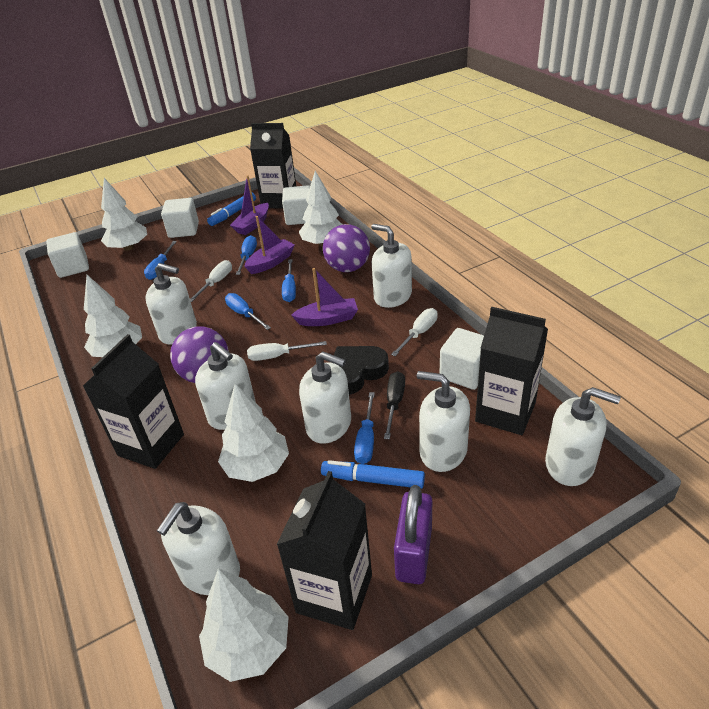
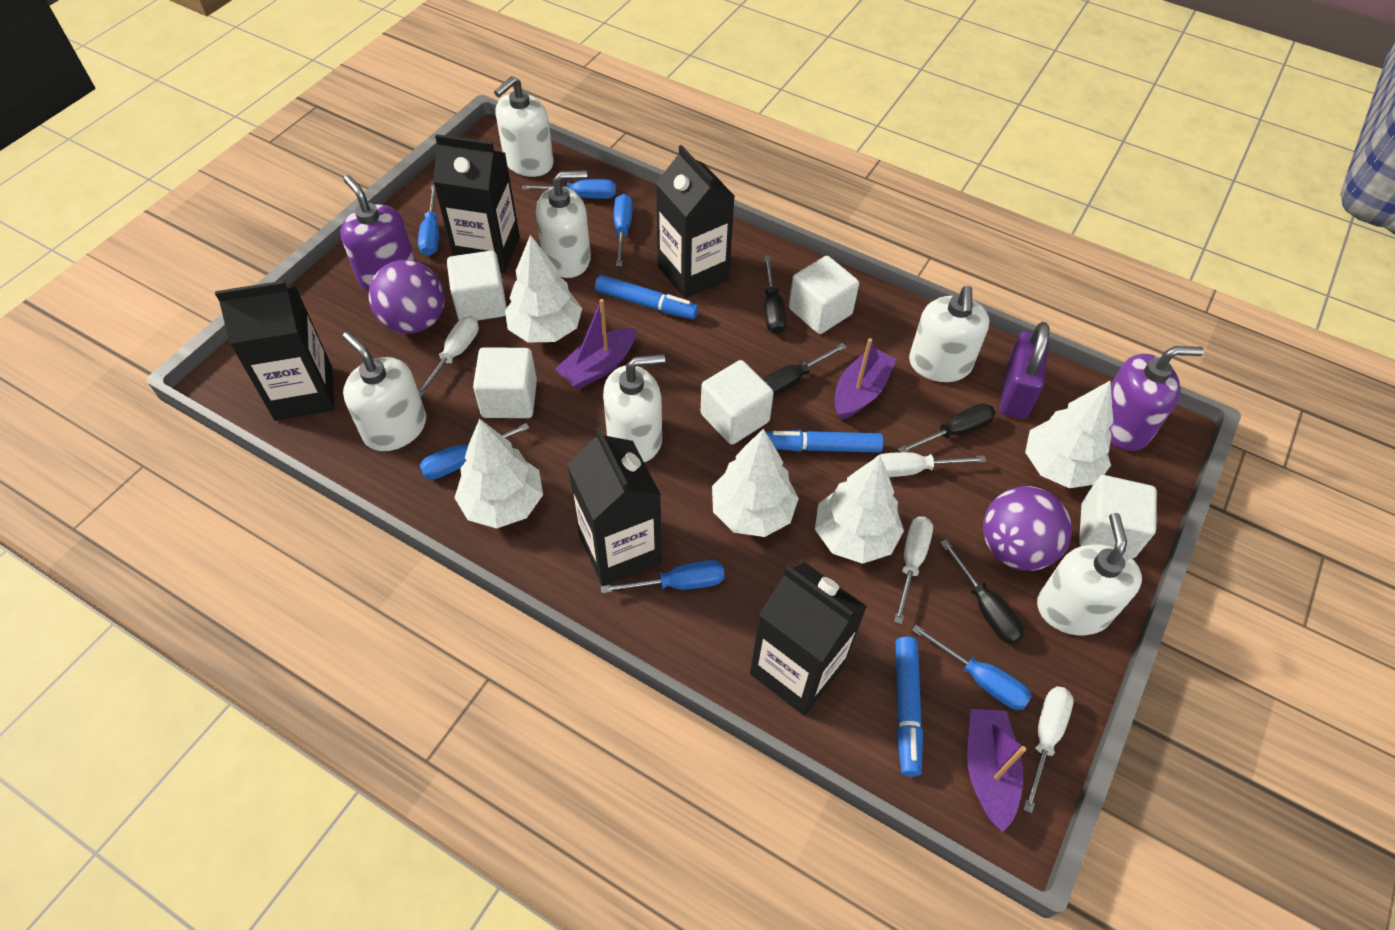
black carton: 4 -> 5
black heart: 1 -> 0
black screwdriver: 1 -> 4
blue marker: 2 -> 3
blue screwdriver: 5 -> 6
purple soap dispenser: 0 -> 2
white cube: 4 -> 5
white screwdriver: 3 -> 4
white soap dispenser: 7 -> 6

